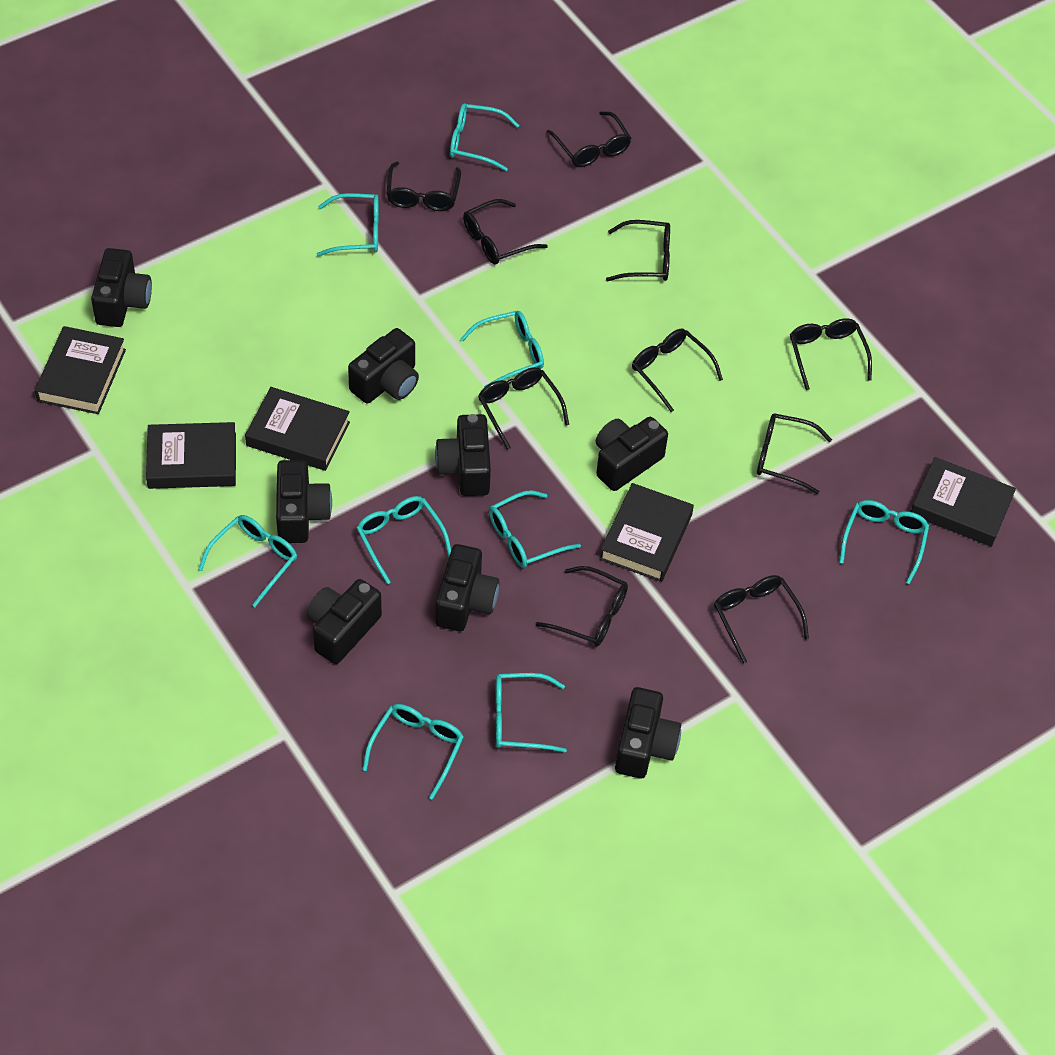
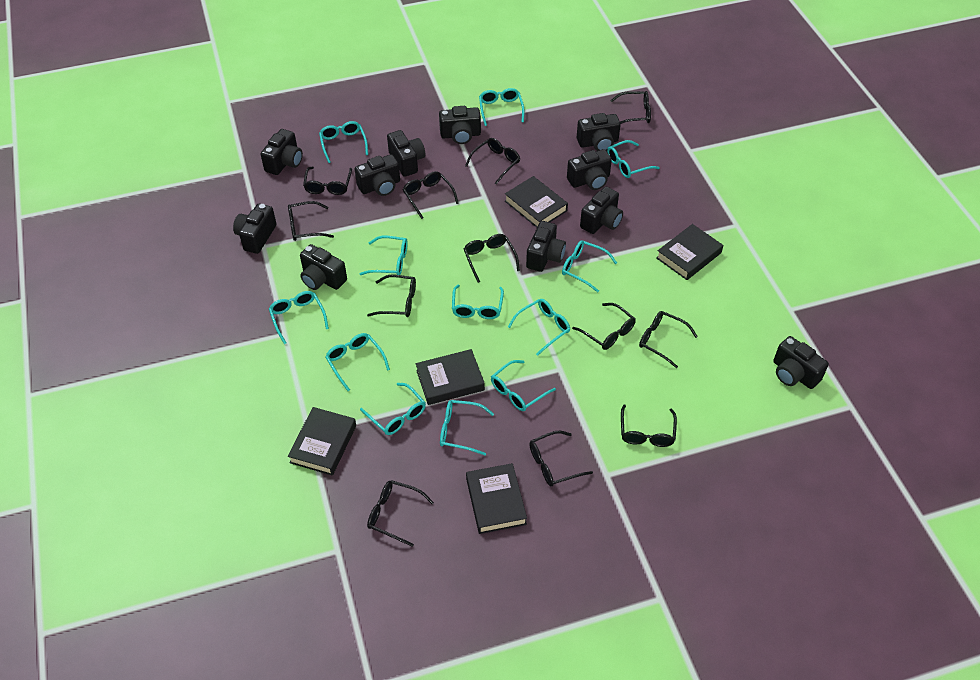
black camera: 8 -> 11
black glasses: 10 -> 12
turquoise glasses: 9 -> 12

